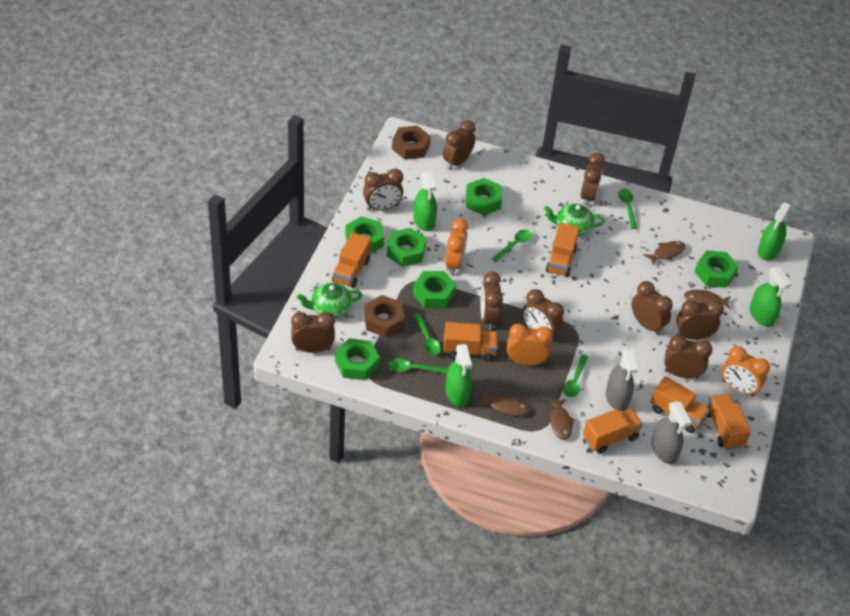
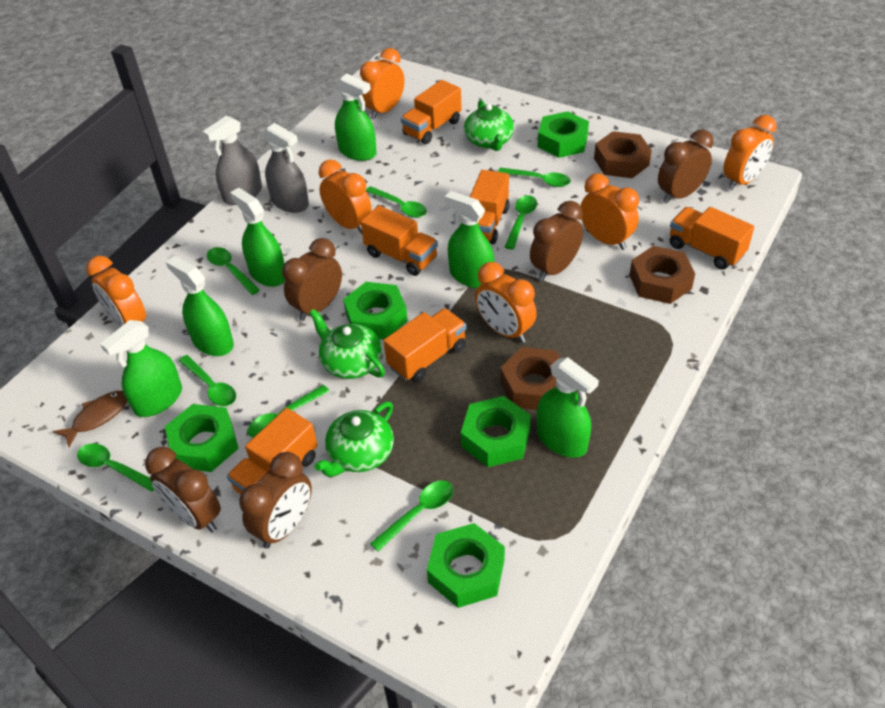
brown clock: 9 -> 5
brown fish: 4 -> 1
brown nut: 2 -> 3
green nut: 6 -> 5
green spoon: 5 -> 8
green spray bottle: 4 -> 6
green teapot: 2 -> 3
orange clock: 3 -> 6

